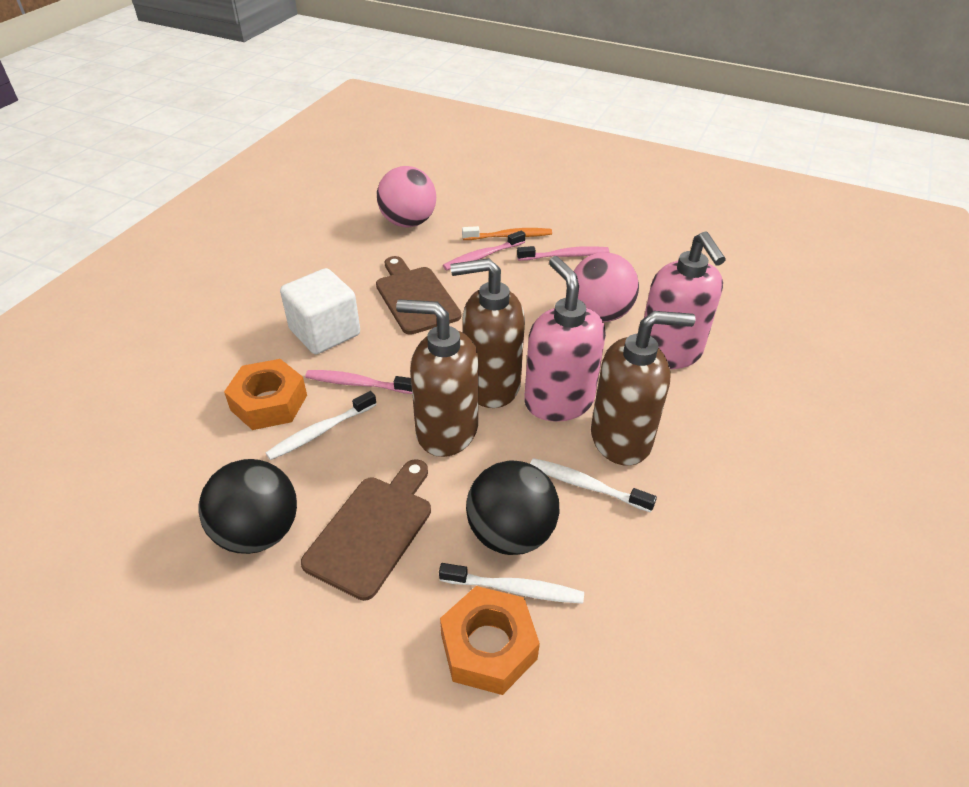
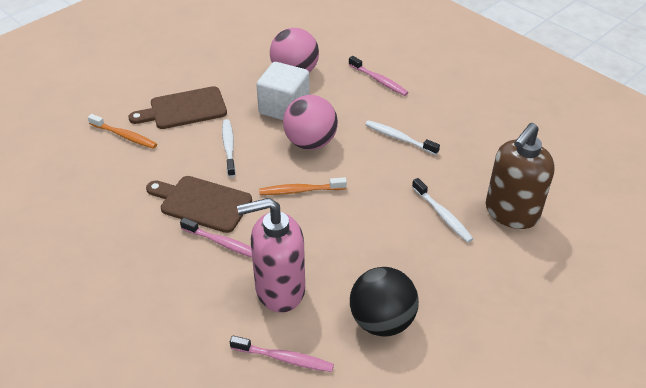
black ball: 2 -> 1
brown soap dispenser: 3 -> 1
orange nut: 2 -> 0
orange toothbrush: 1 -> 2
pink soap dispenser: 2 -> 1

